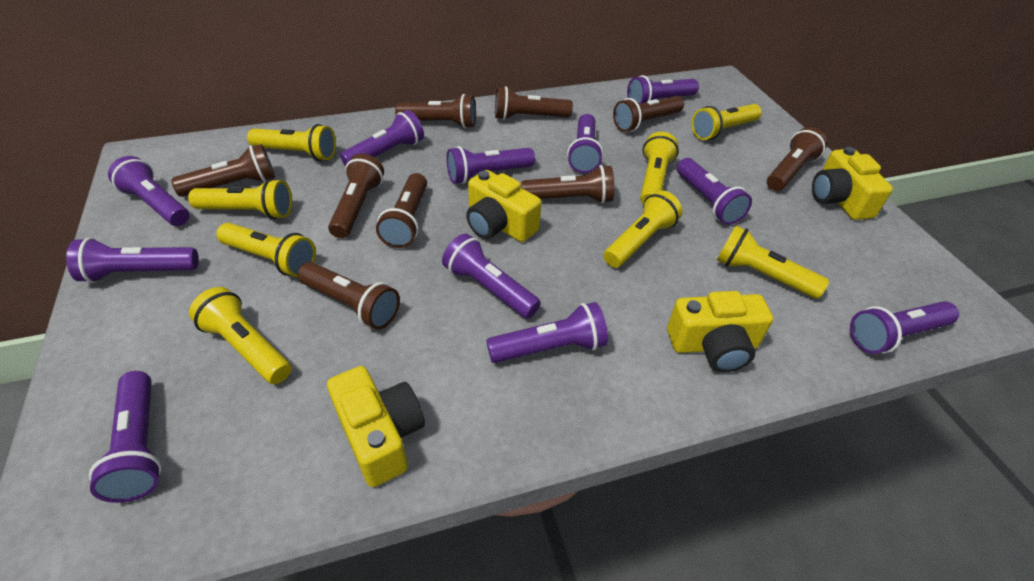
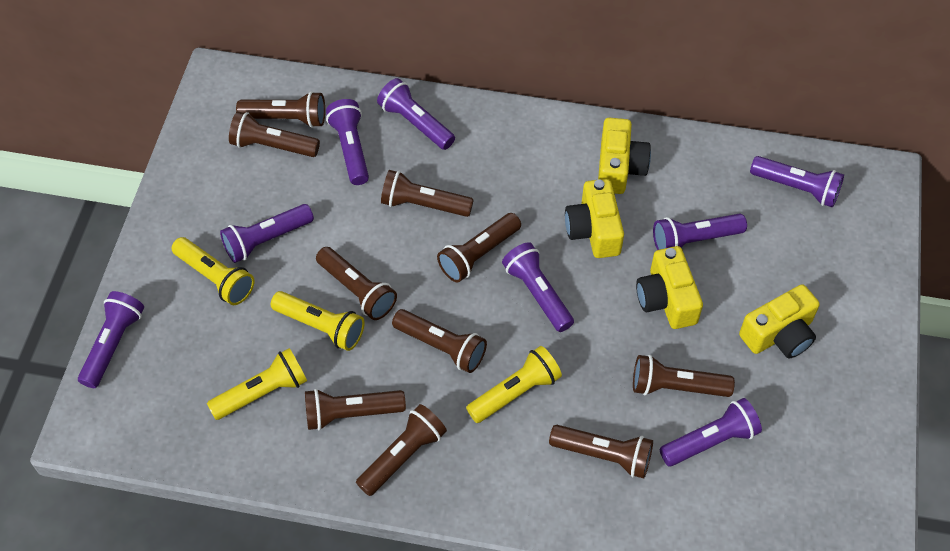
brown flashlight: 9 -> 10
purple flashlight: 11 -> 8
yellow flashlight: 8 -> 4

